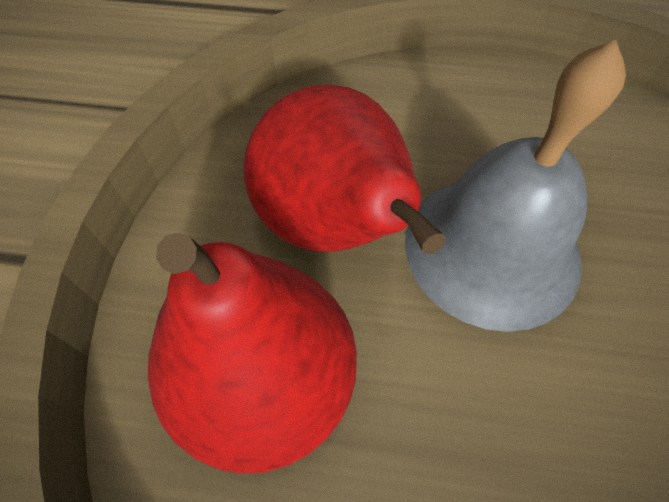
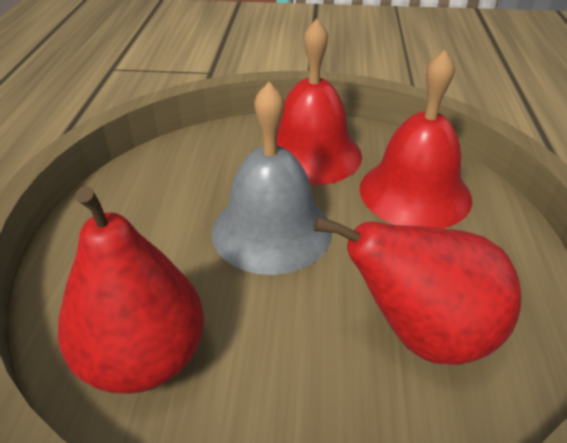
red bell: 0 -> 2

